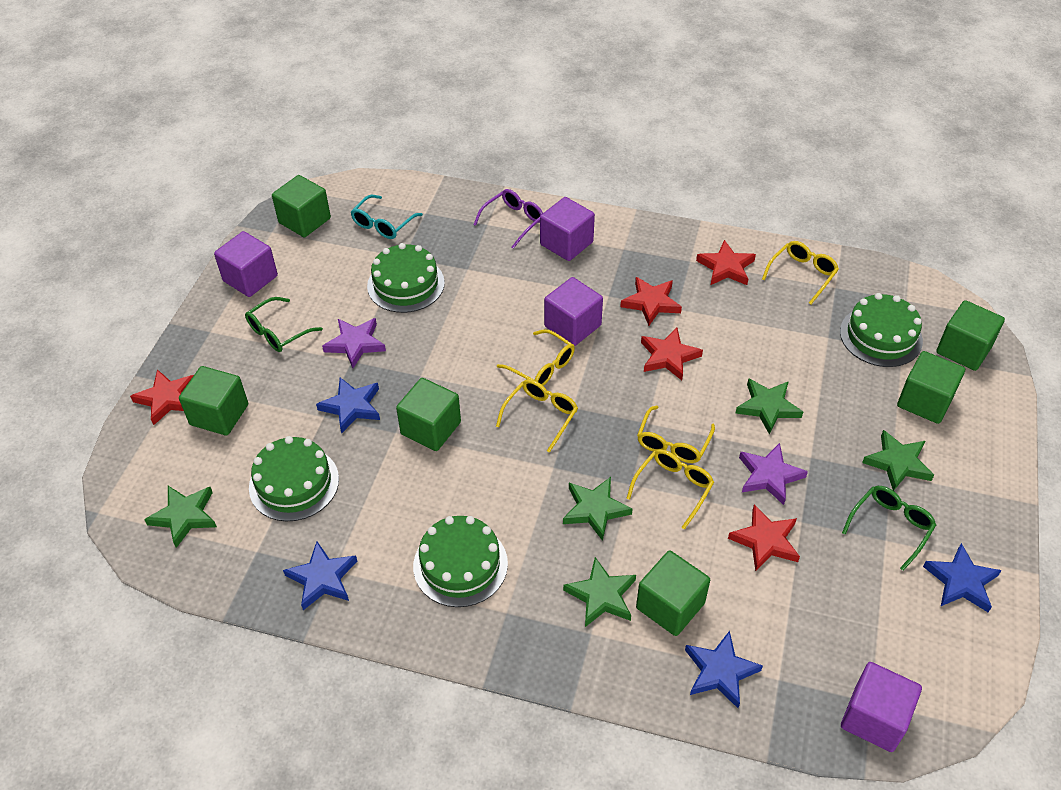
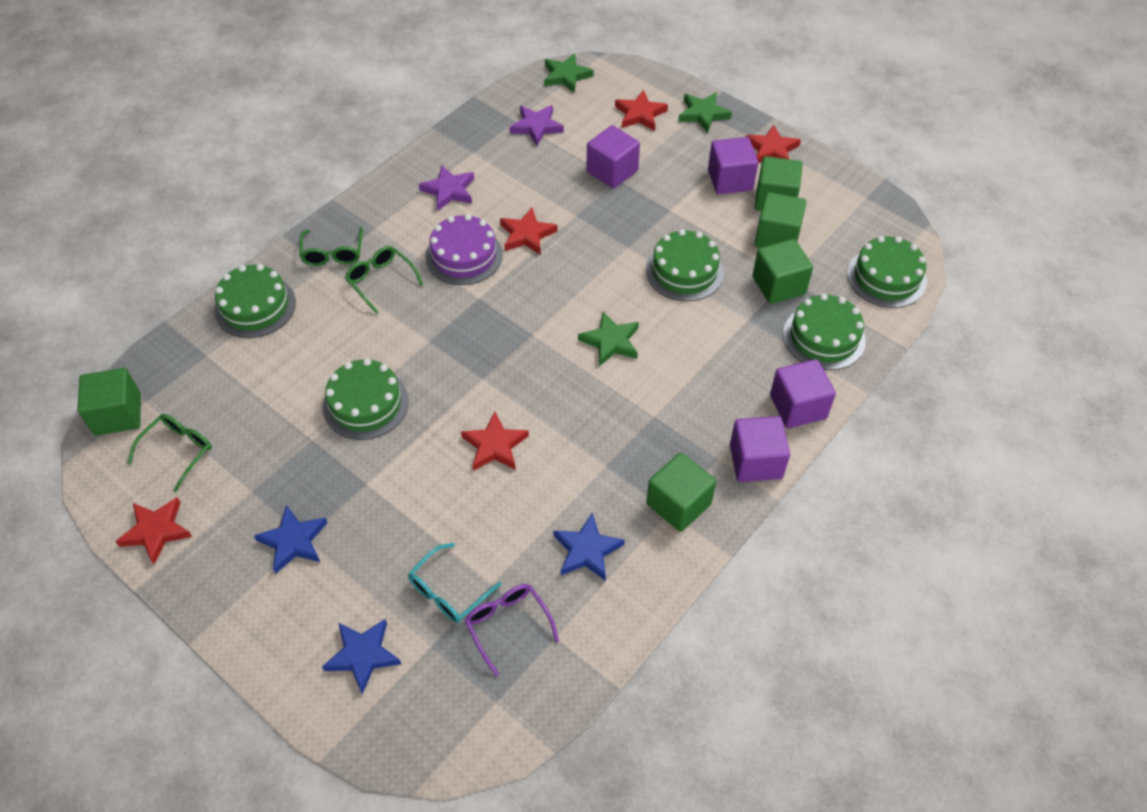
blue star: 4 -> 3
green cake: 4 -> 5
green cube: 6 -> 5
green glasses: 2 -> 3
green star: 5 -> 3
purple cake: 0 -> 1
yellow glasses: 5 -> 0

